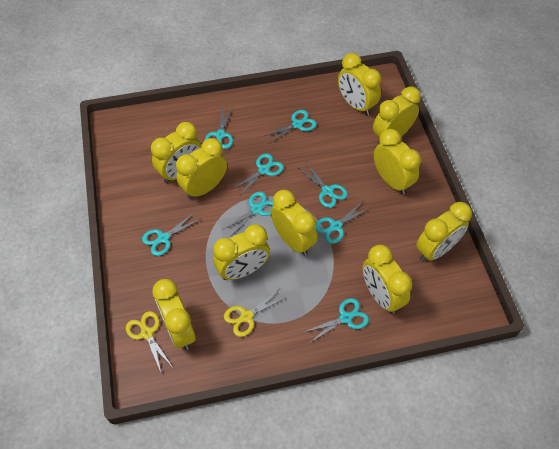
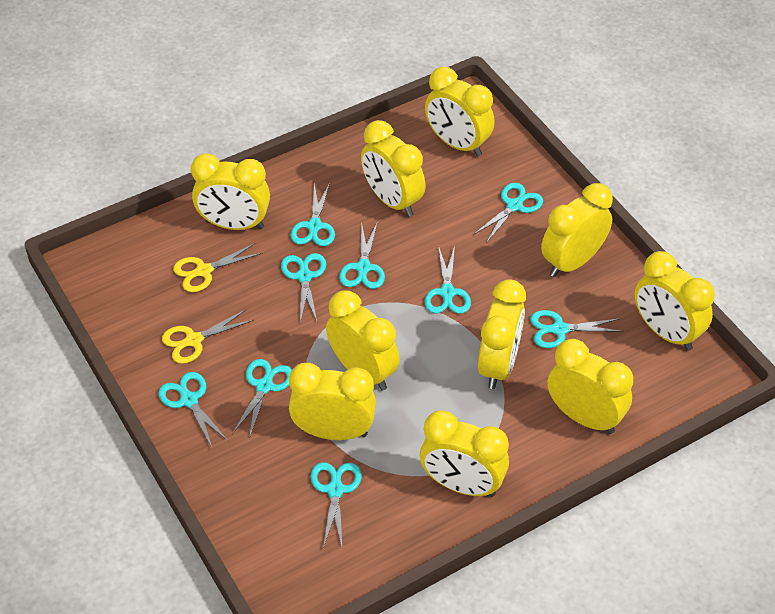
turquoise scissors: 8 -> 9

